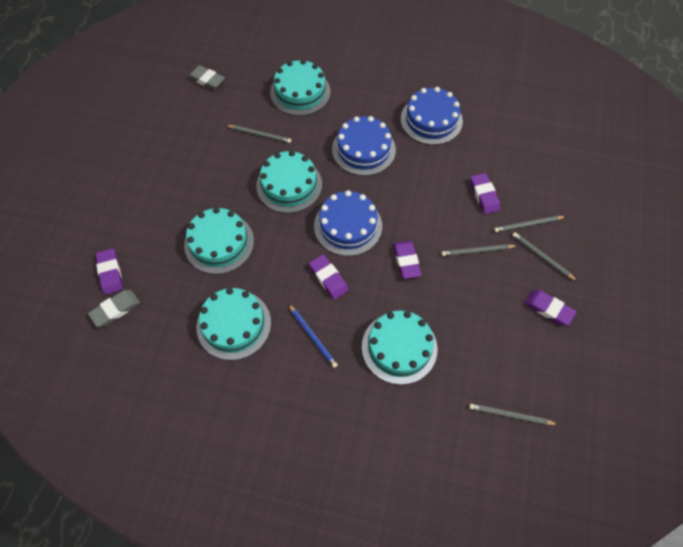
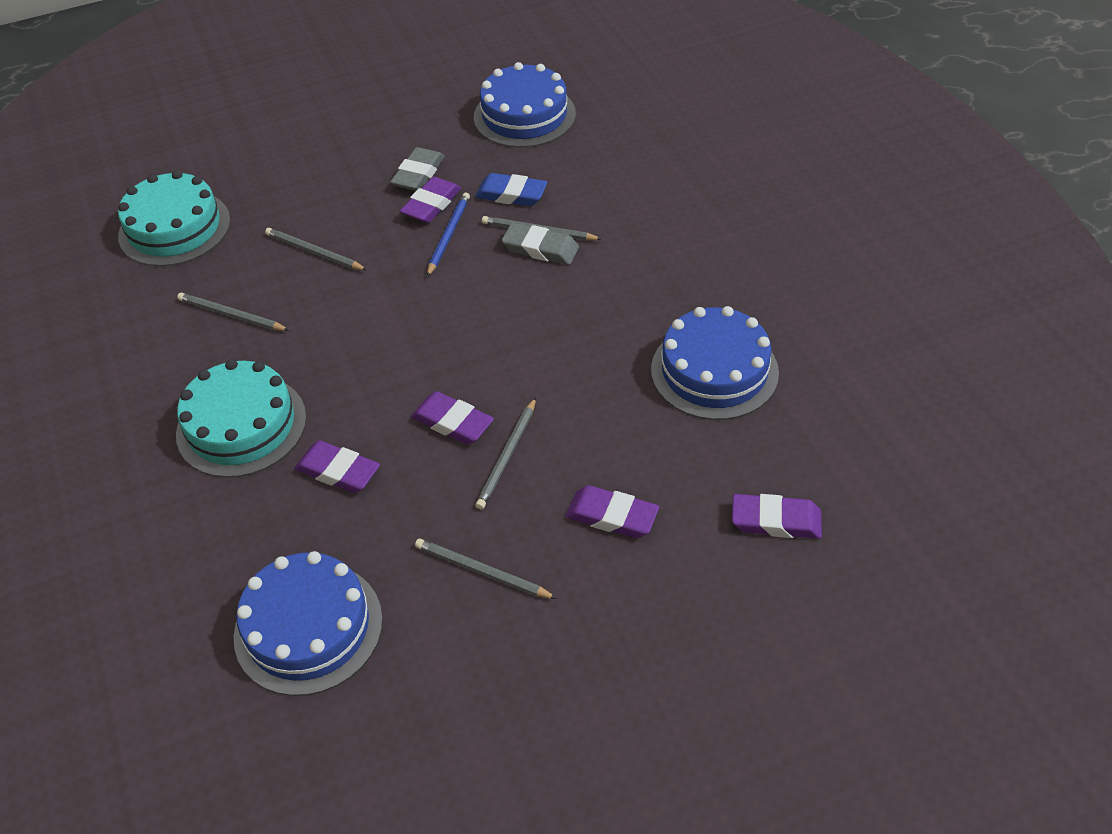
blue eraser: 0 -> 1
turquoise cake: 5 -> 2

